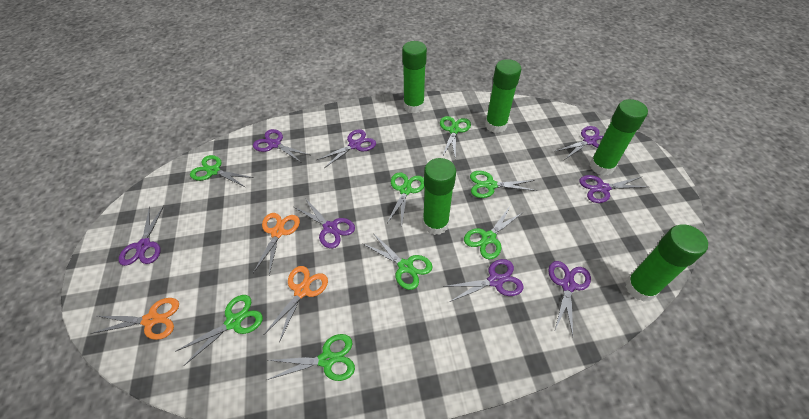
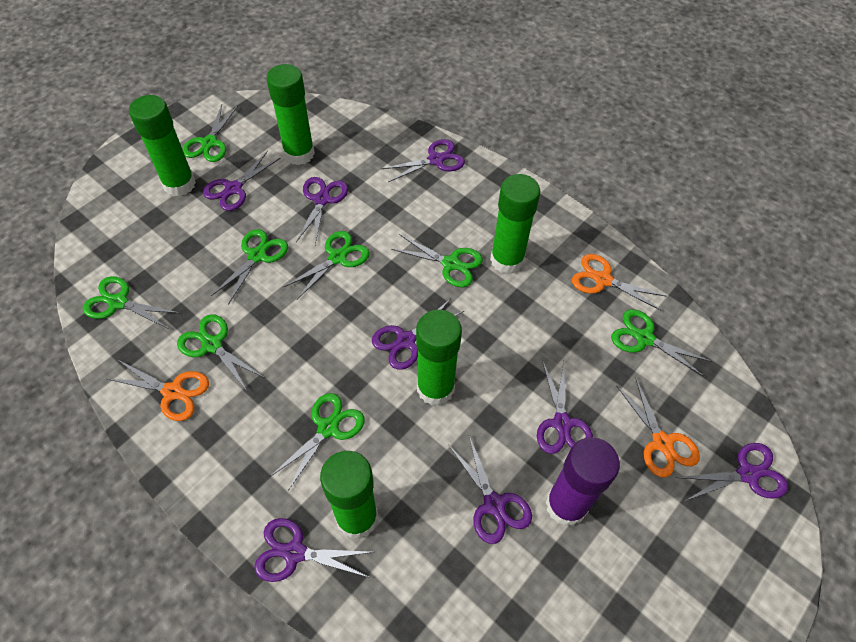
purple glue stick: 0 -> 1

